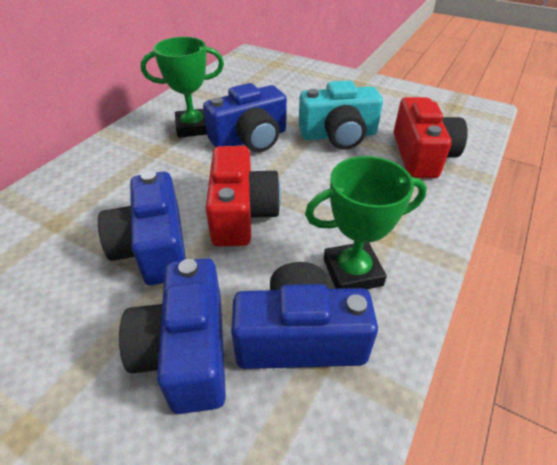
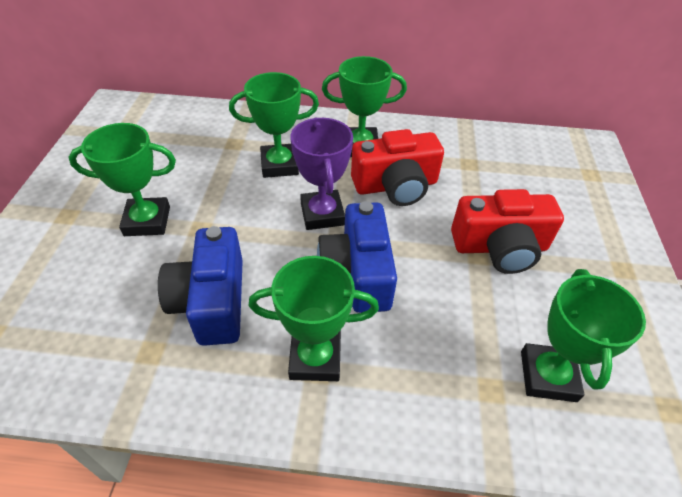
blue camera: 4 -> 2
green trophy: 2 -> 5
purple trophy: 0 -> 1
turquoise camera: 1 -> 0

